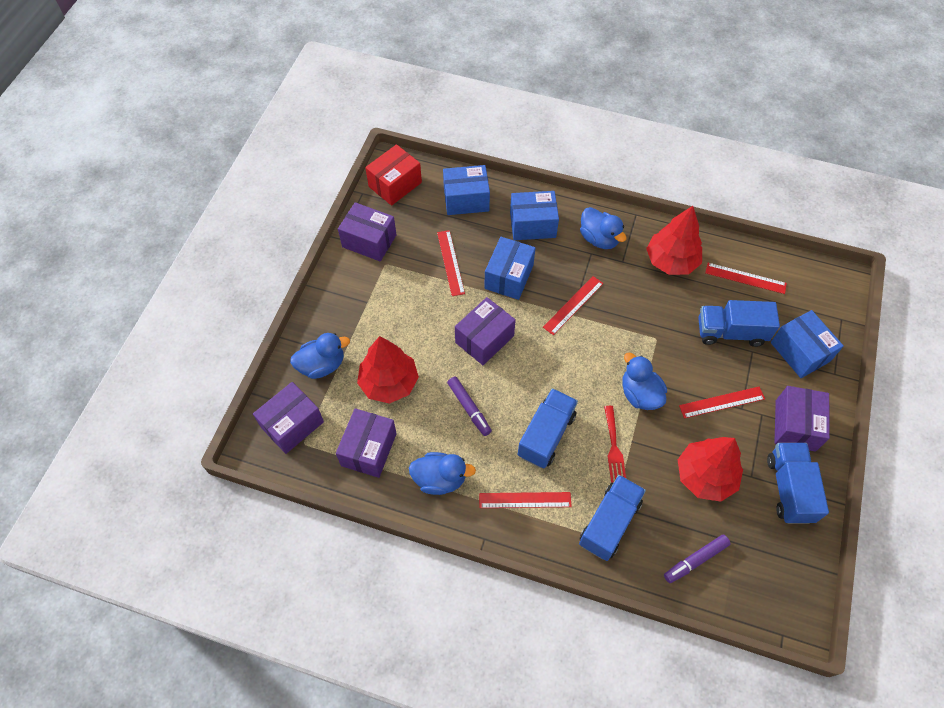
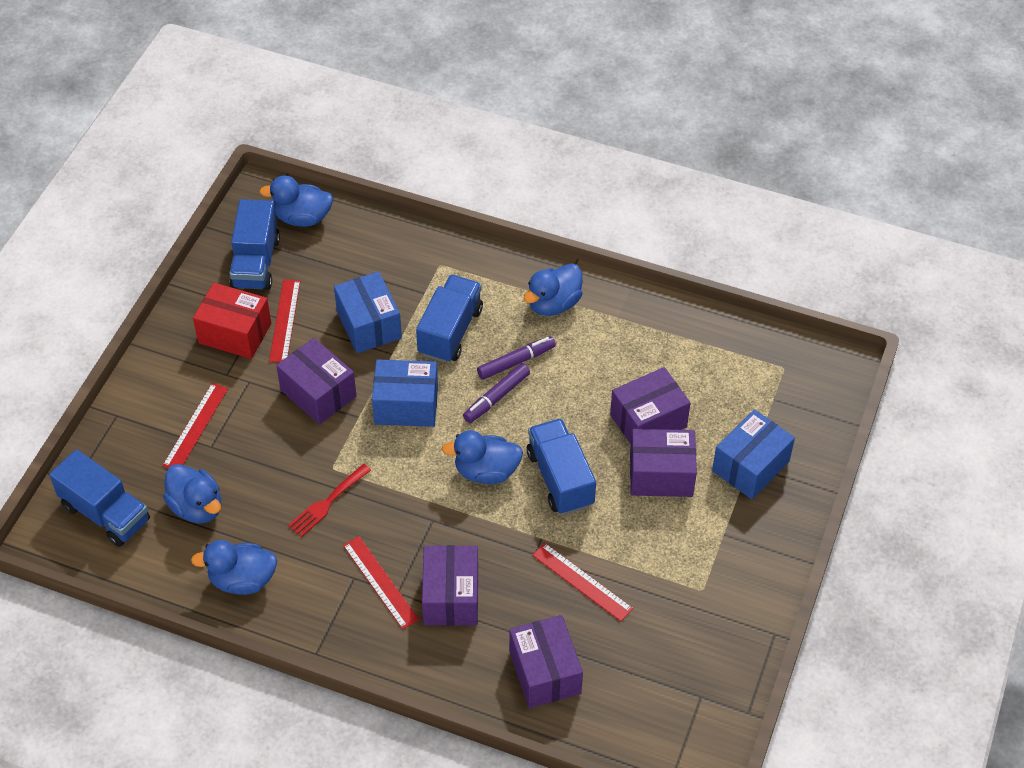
blue box: 4 -> 3
blue duck: 4 -> 5
red ruler: 5 -> 4
red tree: 3 -> 0

